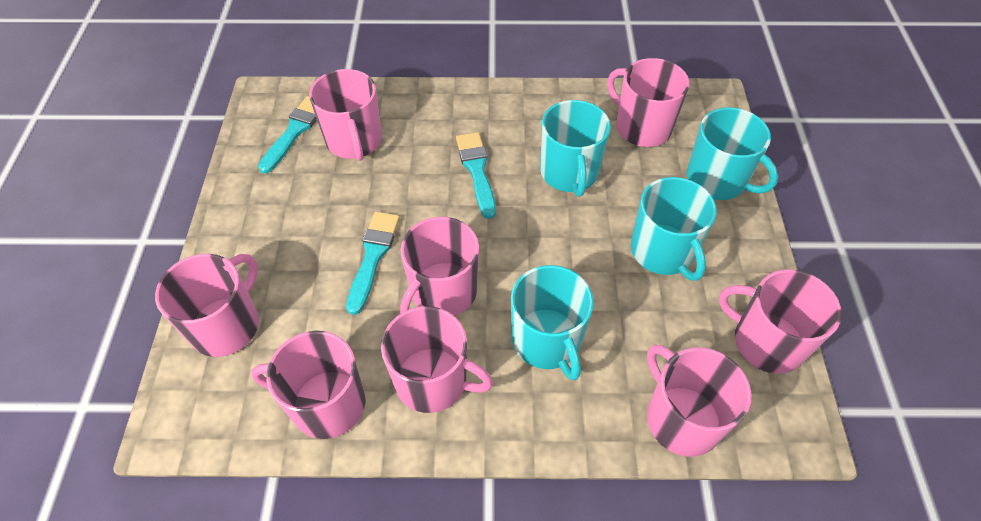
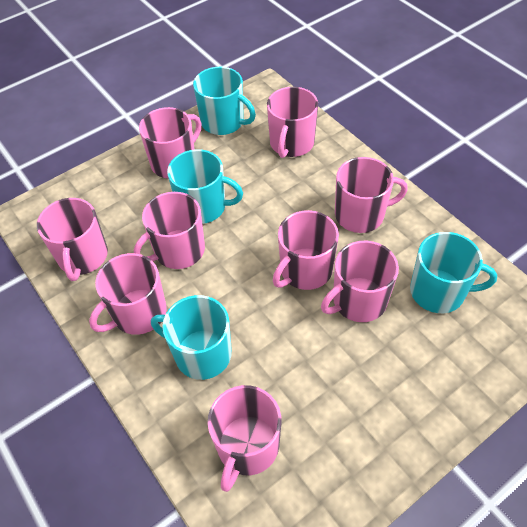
pink mug: 8 -> 9
turquoise brush: 3 -> 0

